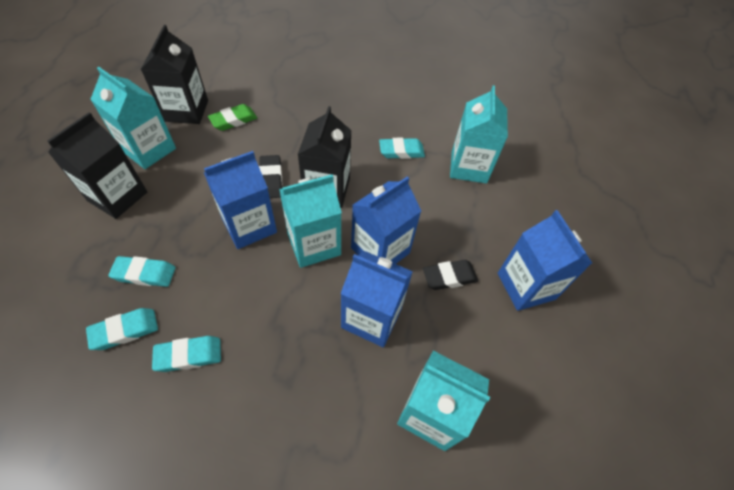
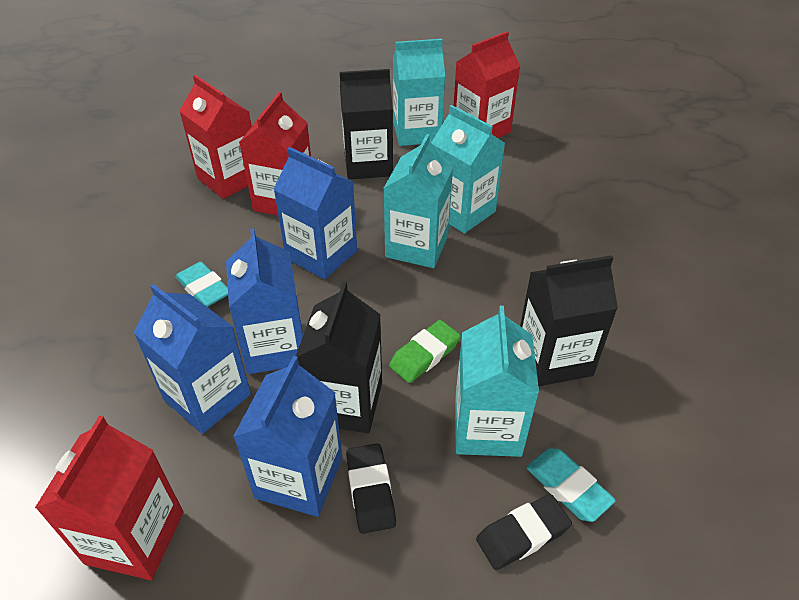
red carton: 0 -> 4
turquoise eraser: 4 -> 2

